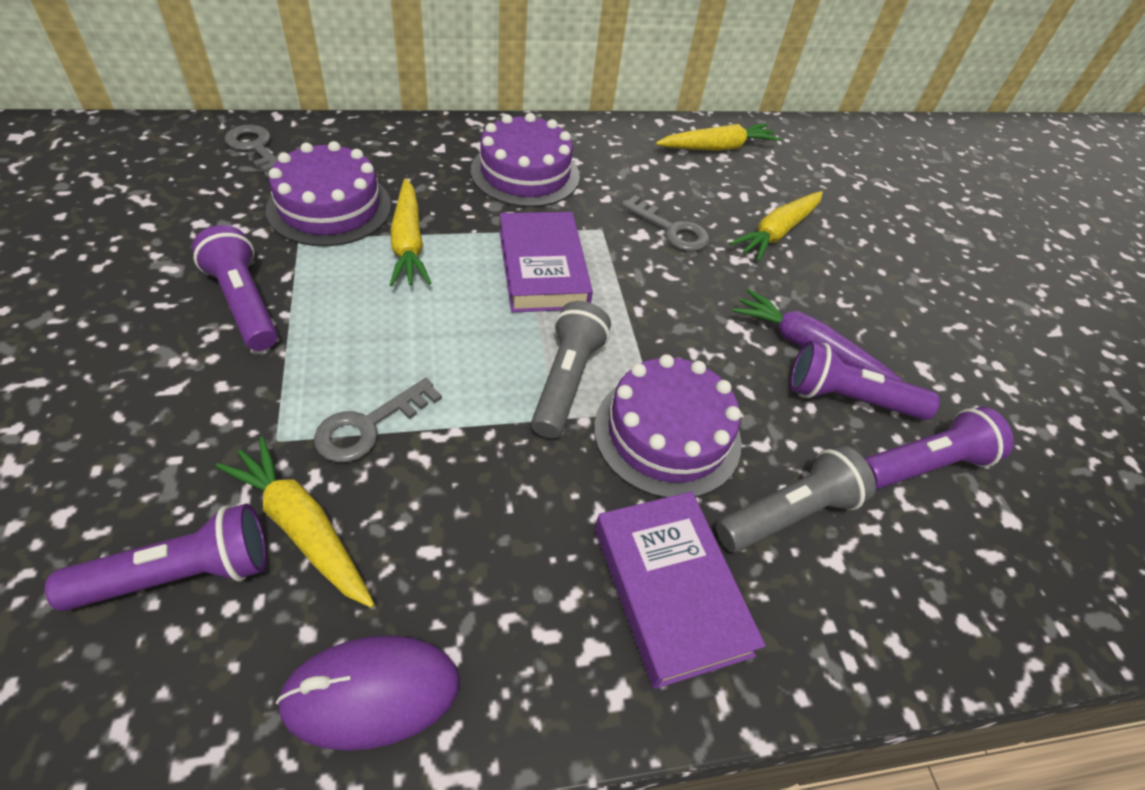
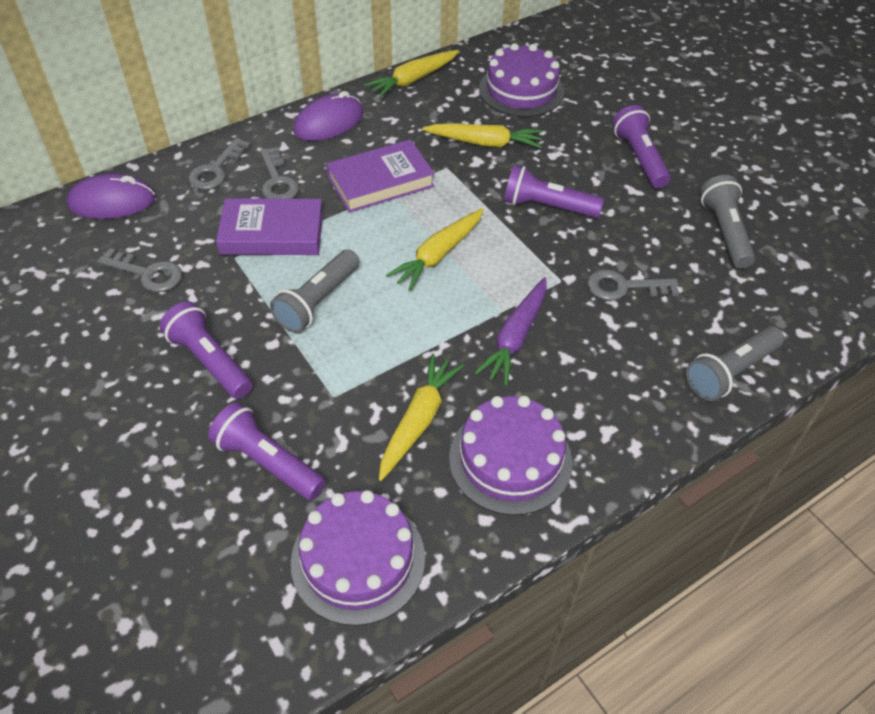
grey flashlight: 2 -> 3
grey key: 3 -> 4
purple mouse: 1 -> 2

